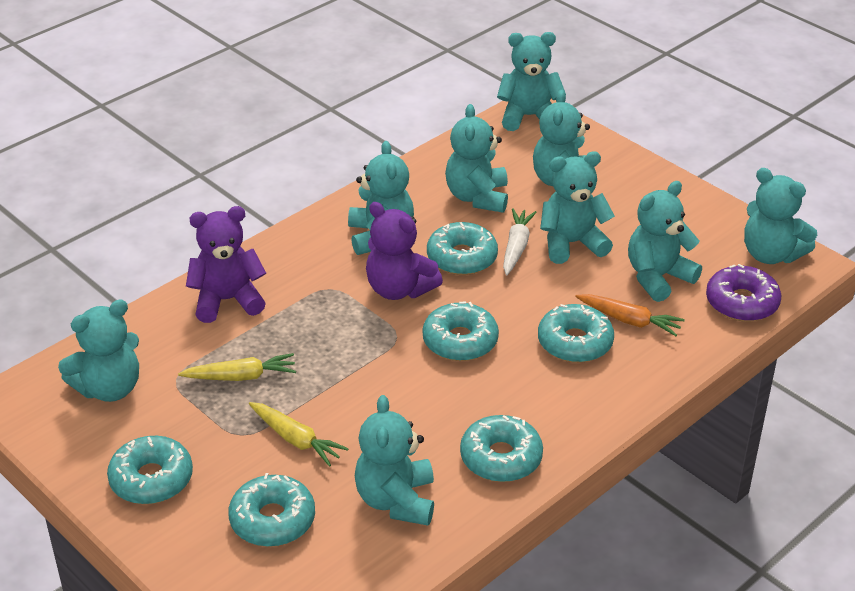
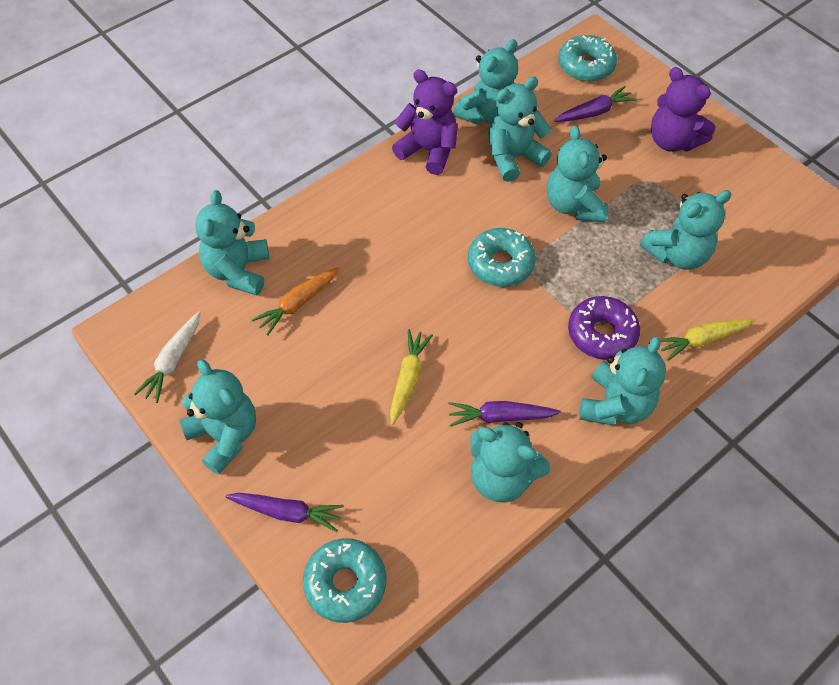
purple carrot: 0 -> 3
turquoise donut: 6 -> 3
turquoise teddy bear: 9 -> 8

